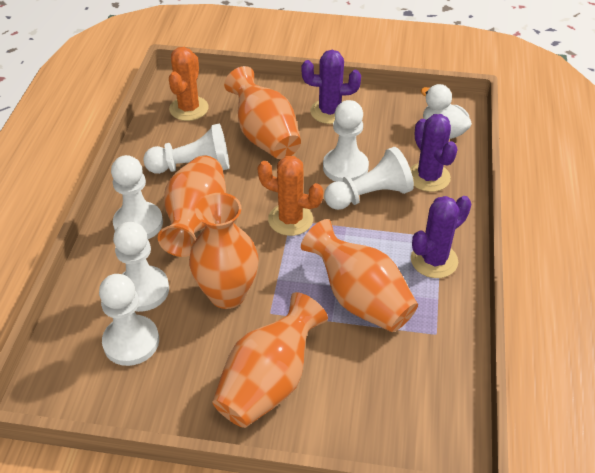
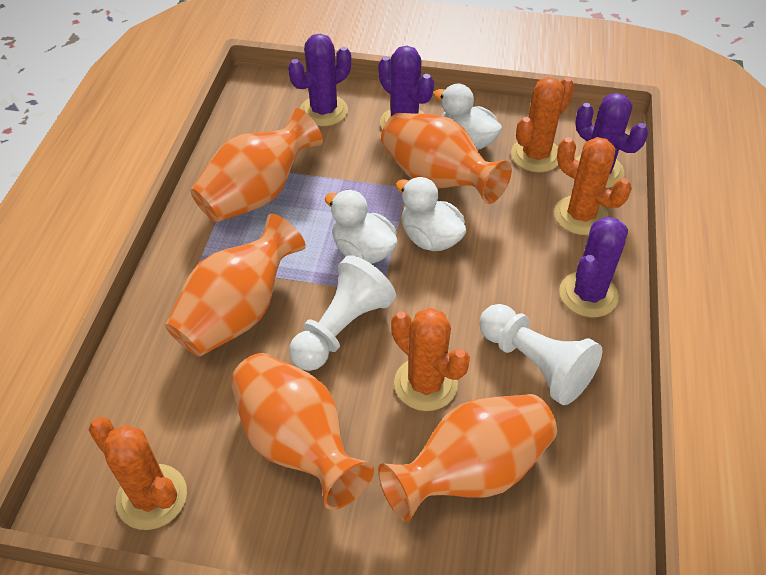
orange cactus: 2 -> 4
purple cactus: 3 -> 4
white duck: 1 -> 3
white pawn: 6 -> 2

